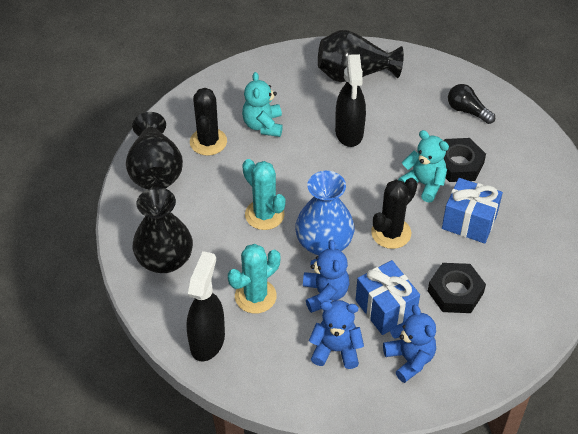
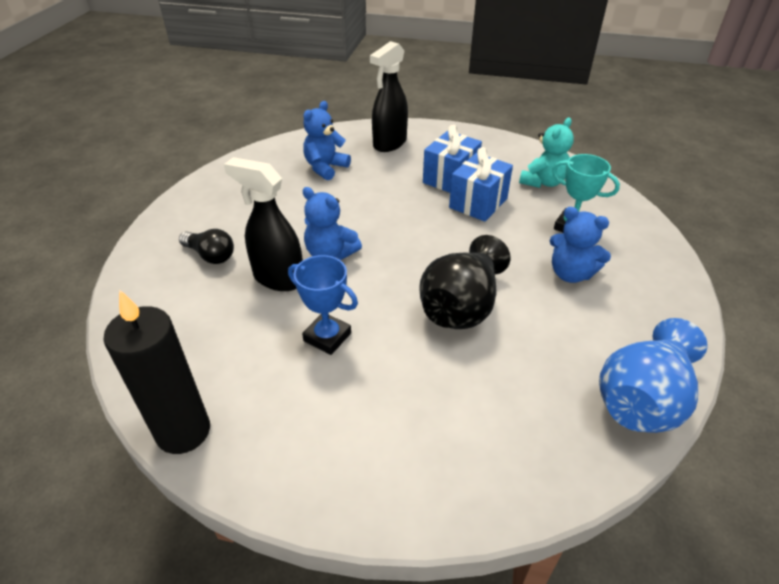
black cactus: 2 -> 0
black candle: 0 -> 1
black nut: 2 -> 0
black vase: 3 -> 1
blue trophy: 0 -> 1
turquoise cactus: 2 -> 0
turquoise teddy bear: 2 -> 1
turquoise trophy: 0 -> 1

